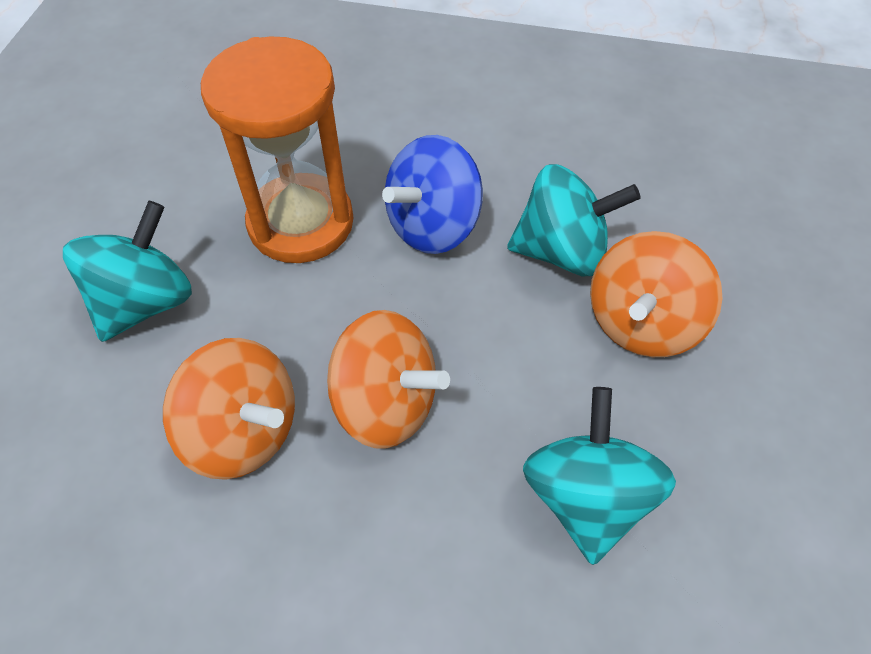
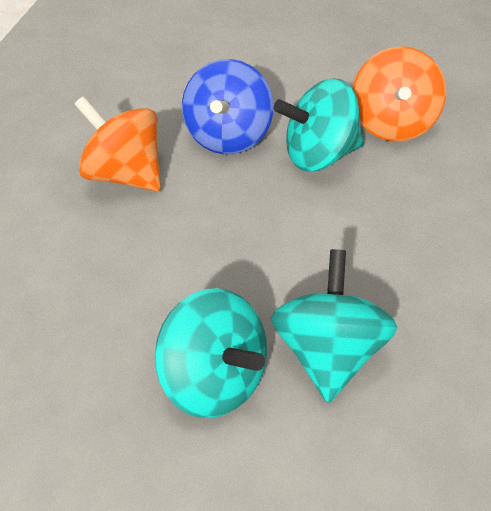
orange hourglass: 1 -> 0
orange spinning top: 3 -> 2

